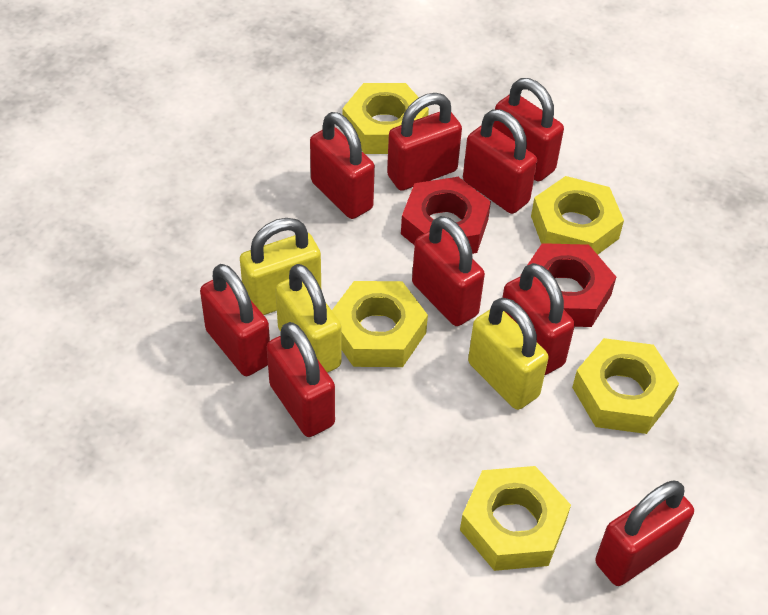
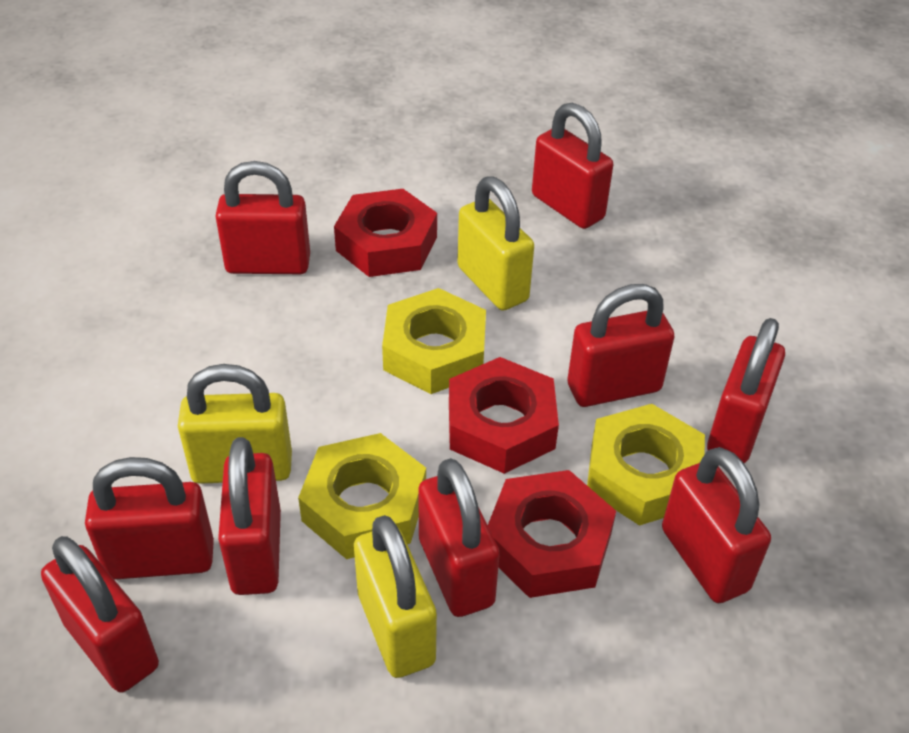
red nut: 2 -> 3
yellow nut: 5 -> 3

